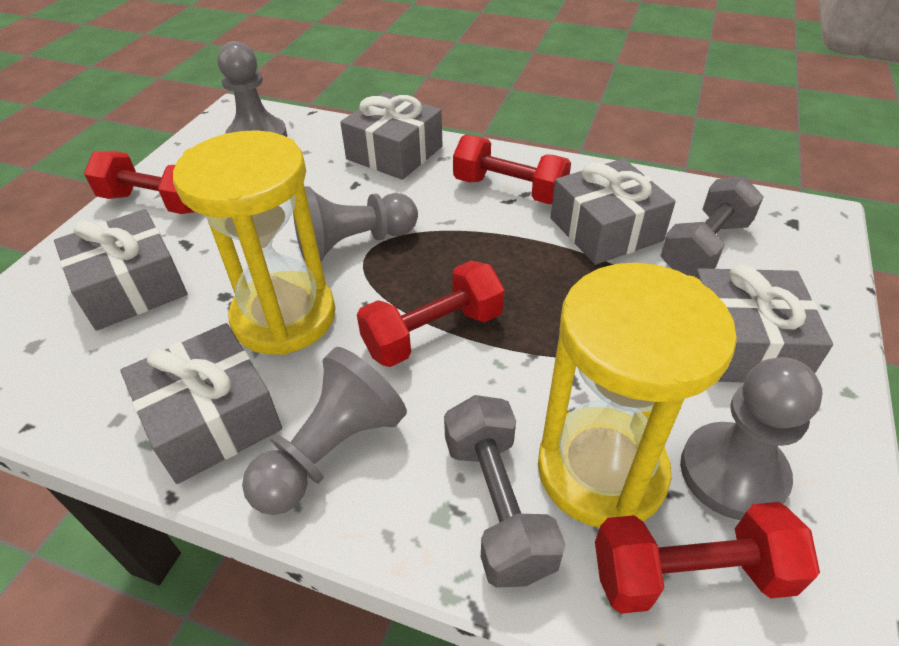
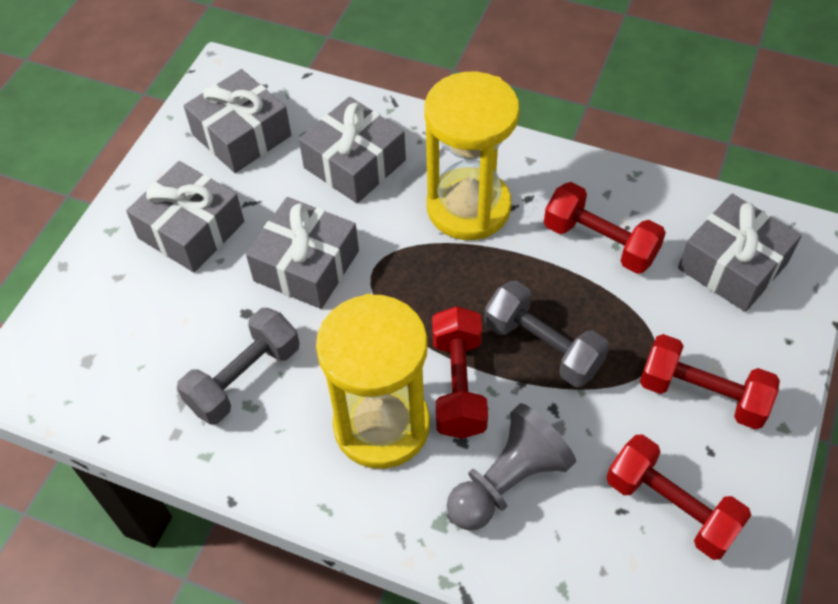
grey pawn: 4 -> 1

